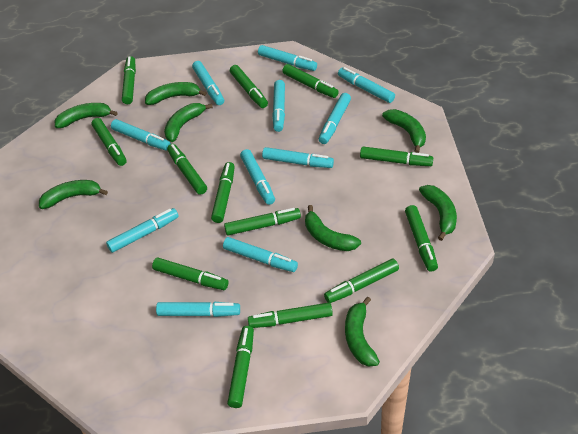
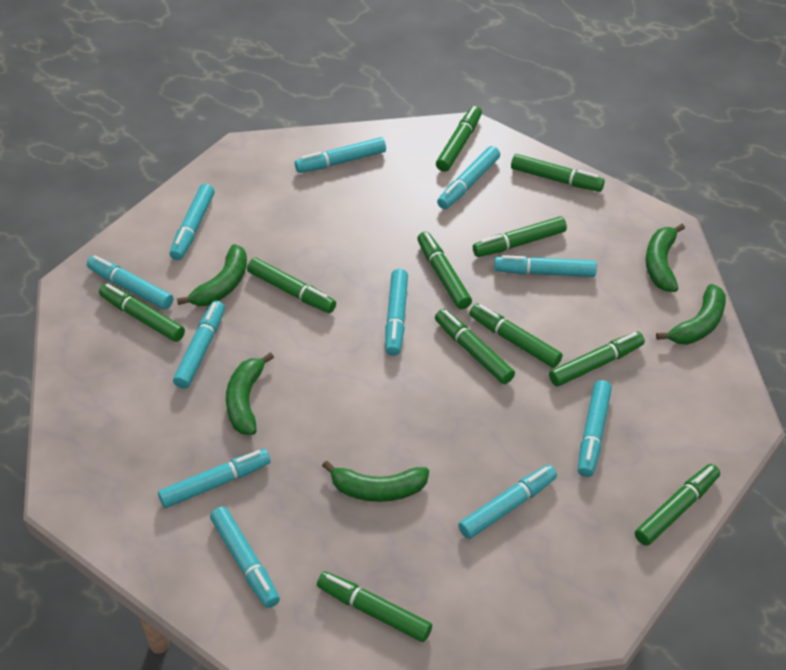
green banana: 8 -> 5
green marker: 13 -> 11

